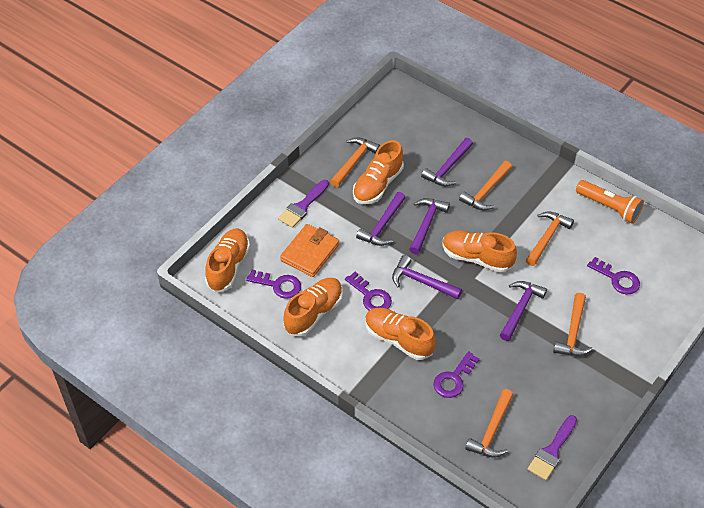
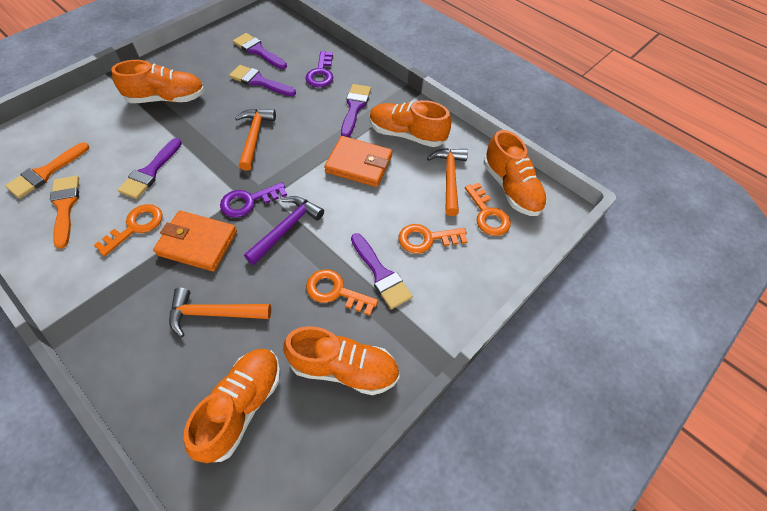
orange brush: 0 -> 2
orange flashlight: 1 -> 0
orange hammer: 5 -> 3
orange key: 0 -> 4
orange wallet: 1 -> 2
purple brush: 2 -> 5
purple hammer: 5 -> 1
purple key: 4 -> 2

